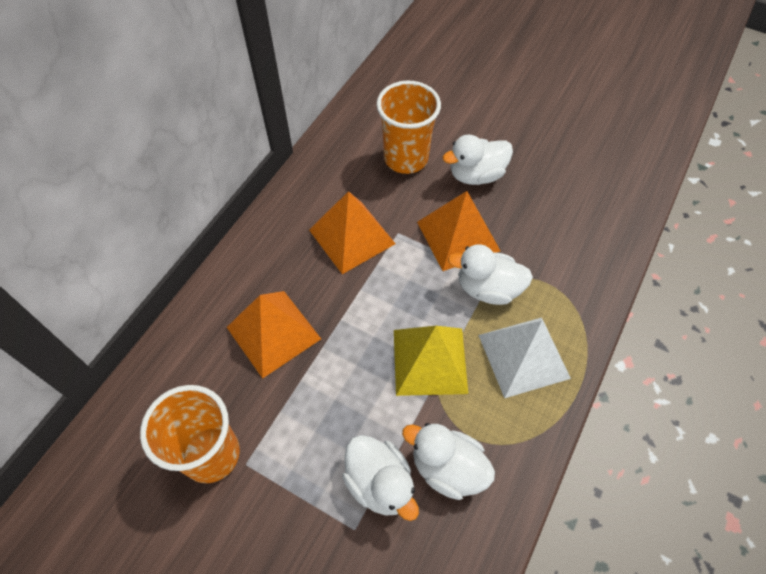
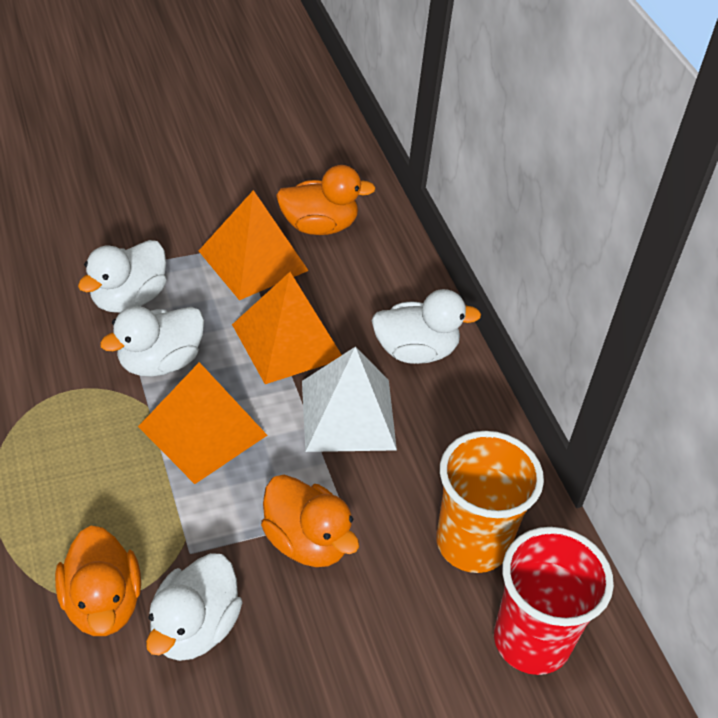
orange cup: 2 -> 1
orange duck: 0 -> 3
red cup: 0 -> 1
yellow pyramid: 1 -> 0

